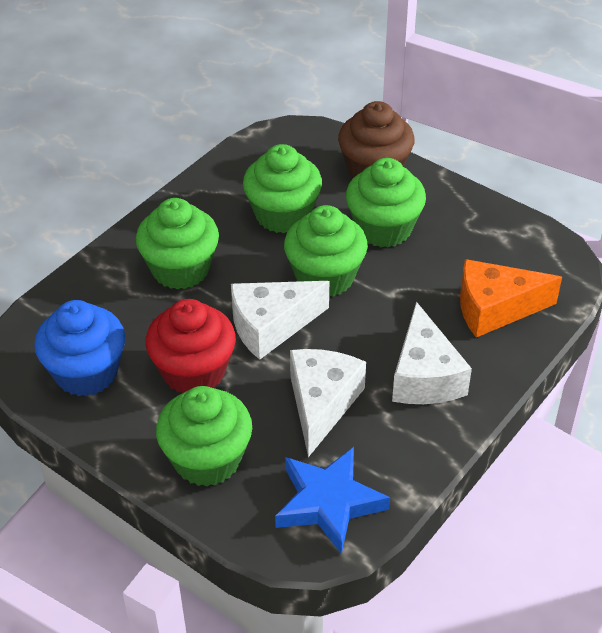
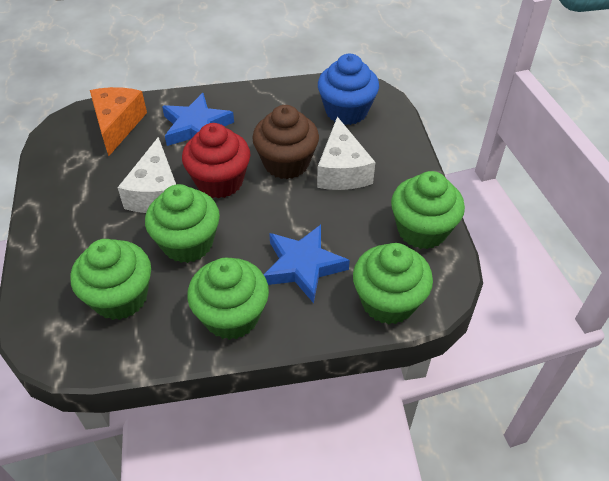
blue star: 1 -> 2
white cheese: 3 -> 2

